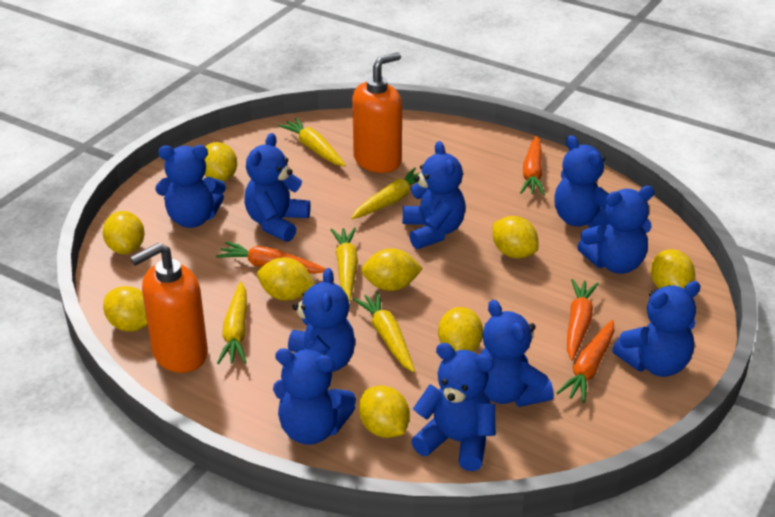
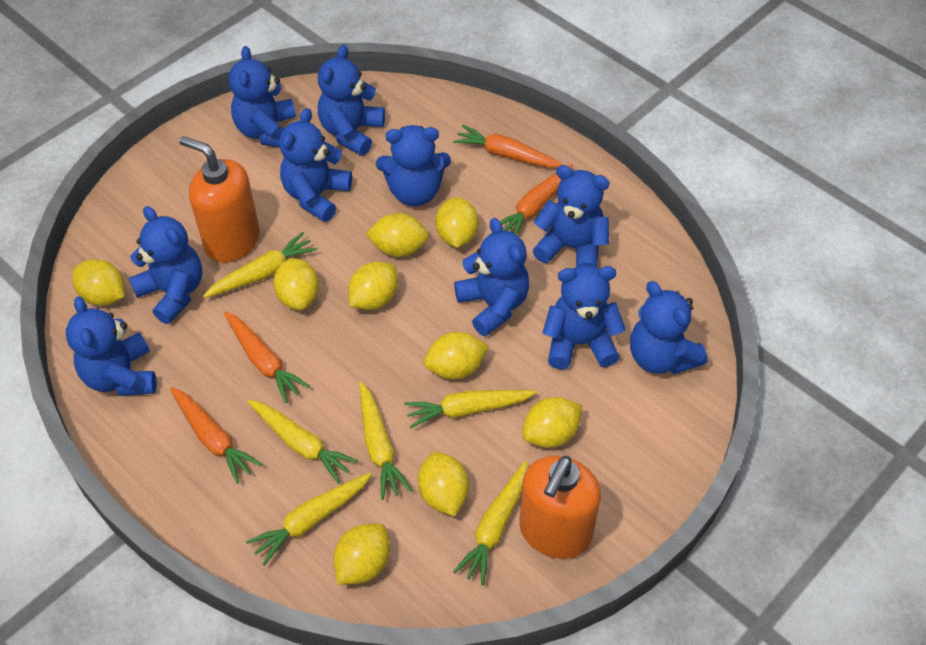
yellow carrot: 5 -> 6

